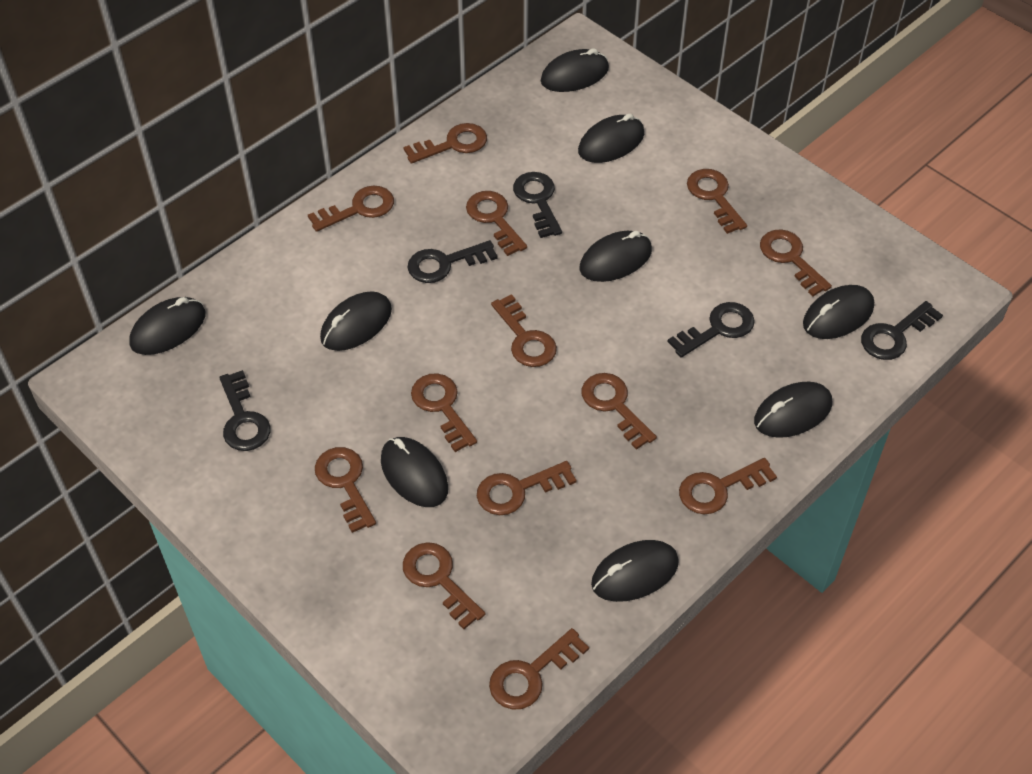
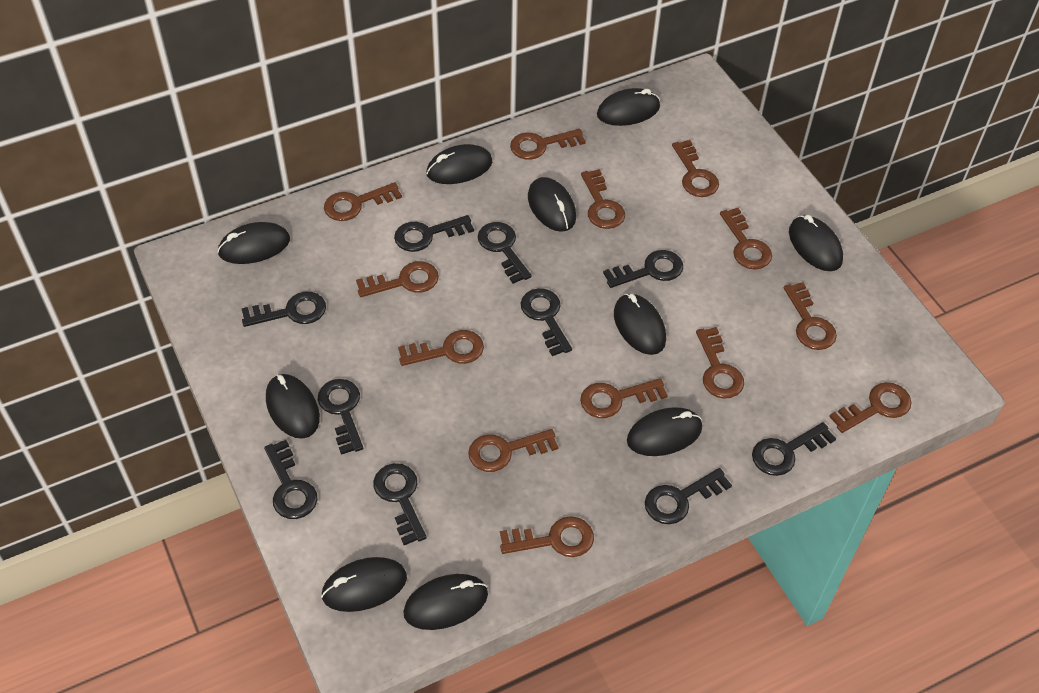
black key: 5 -> 10
black mouse: 9 -> 10

